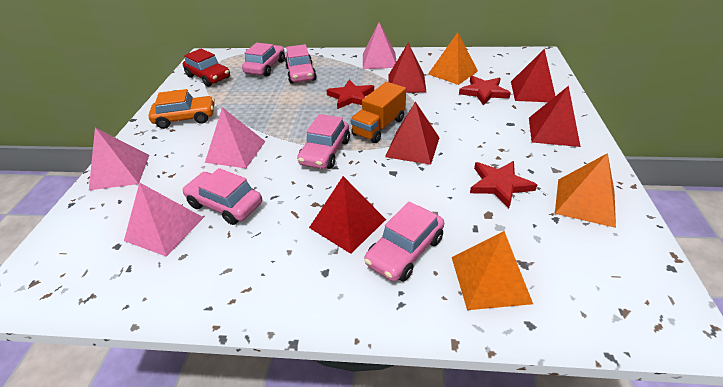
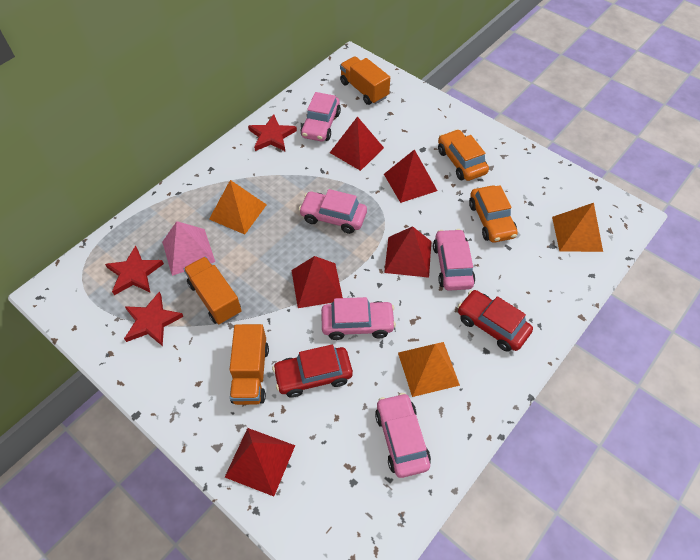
orange car: 1 -> 2
orange truck: 1 -> 3
pink pyramid: 4 -> 1
red car: 1 -> 2

